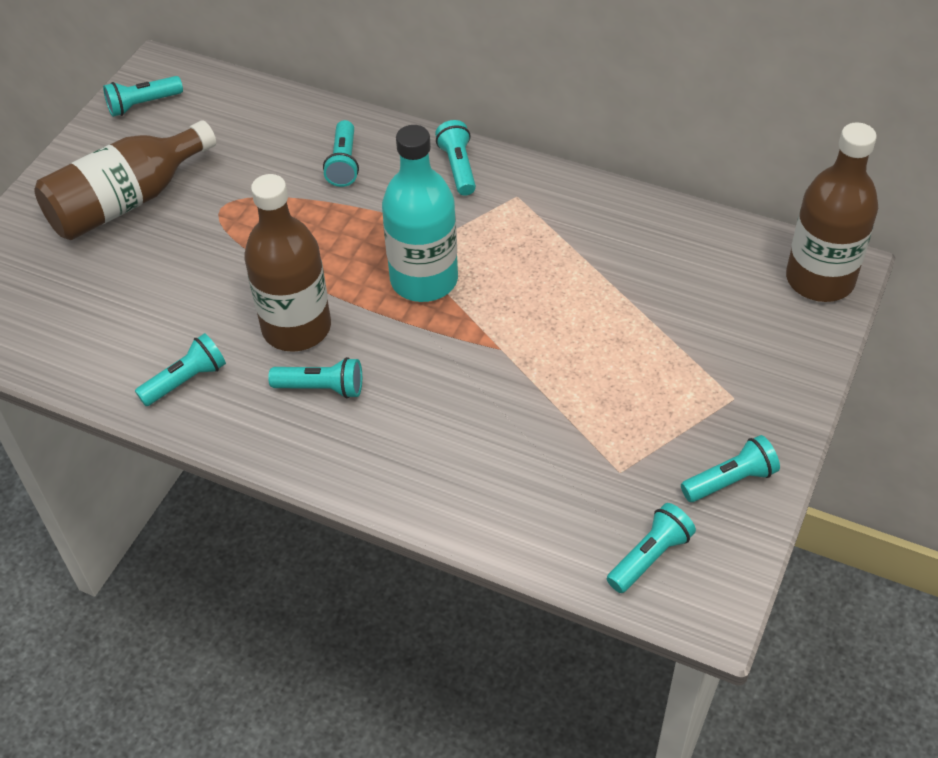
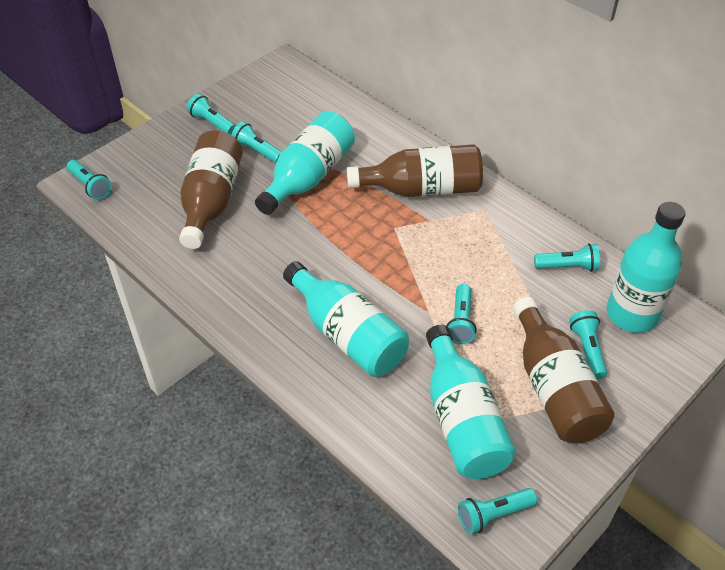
turquoise bottle: 1 -> 4

